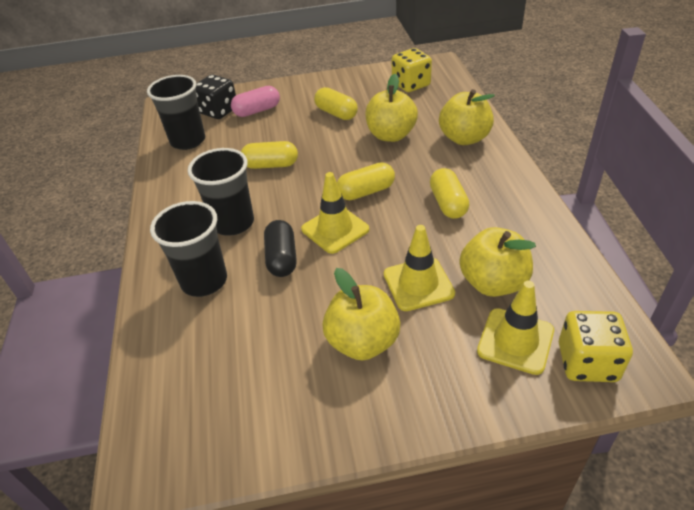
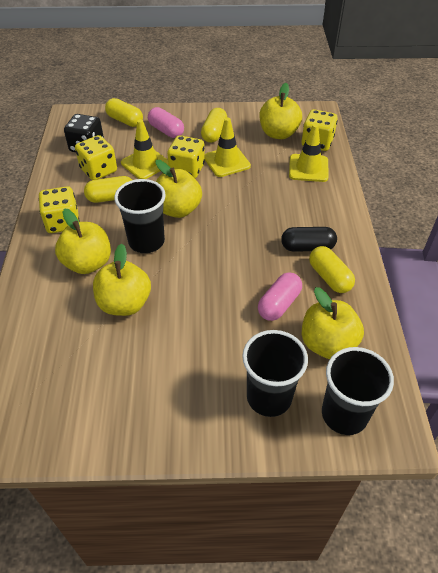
pink capsule: 1 -> 2
yellow apple: 4 -> 5
yellow dice: 2 -> 4

